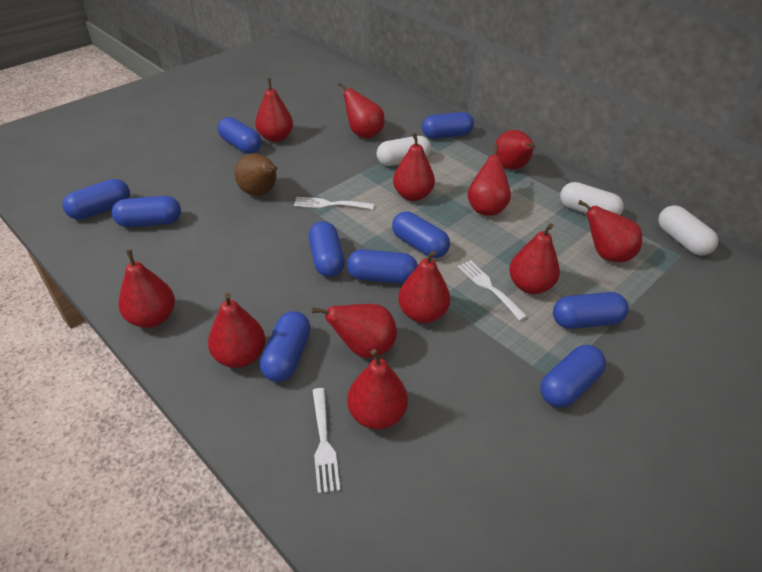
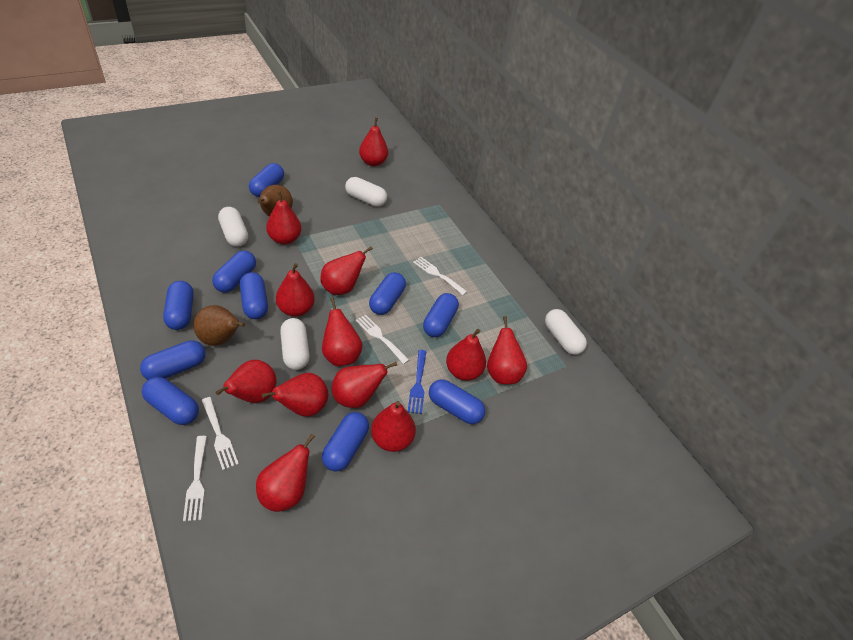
blue fork: 0 -> 1
brown pear: 1 -> 2
white capsule: 3 -> 4
white fork: 3 -> 4

